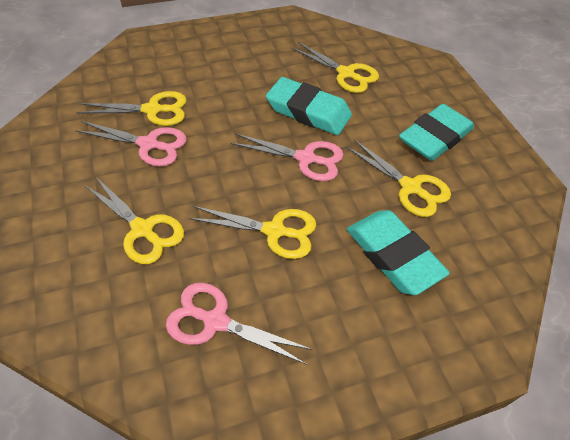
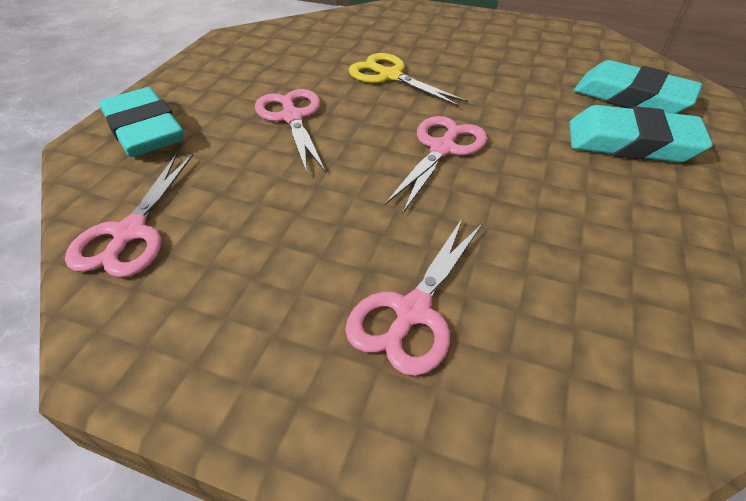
pink scissors: 3 -> 4
yellow scissors: 5 -> 1

